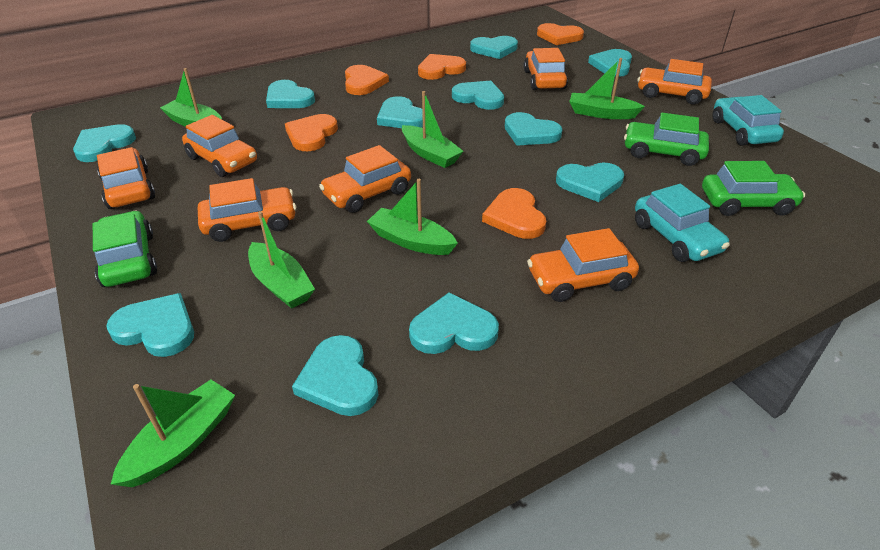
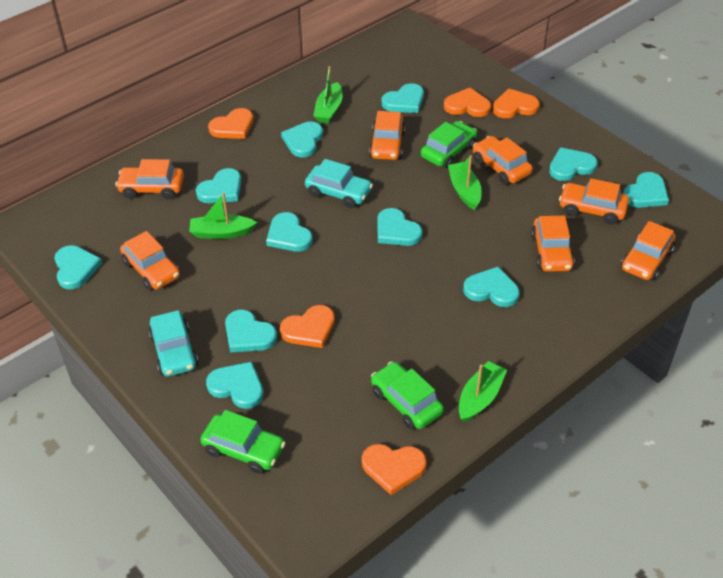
green boat: 6 -> 4

